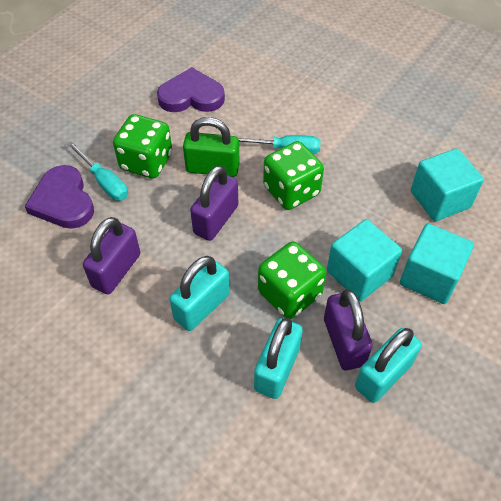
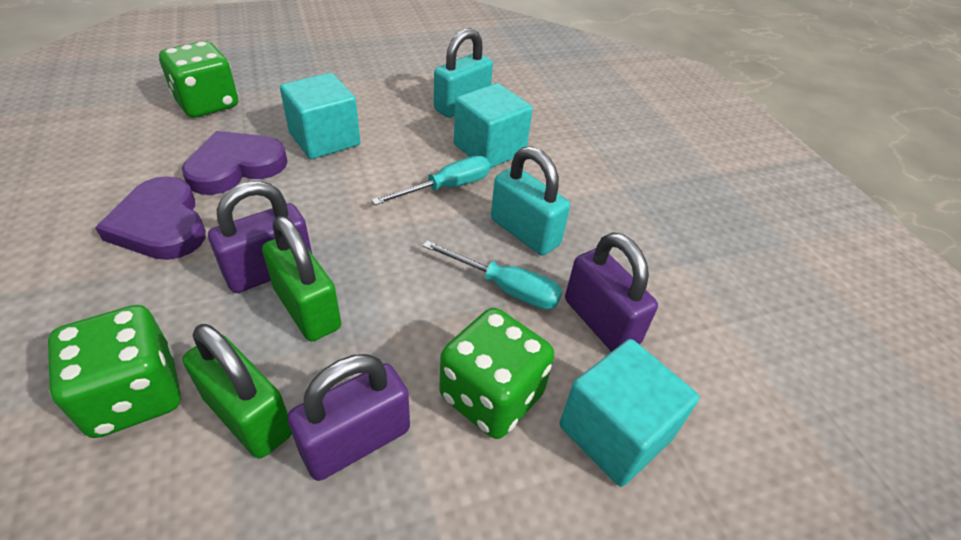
green padlock: 1 -> 2
turquoise padlock: 3 -> 2

